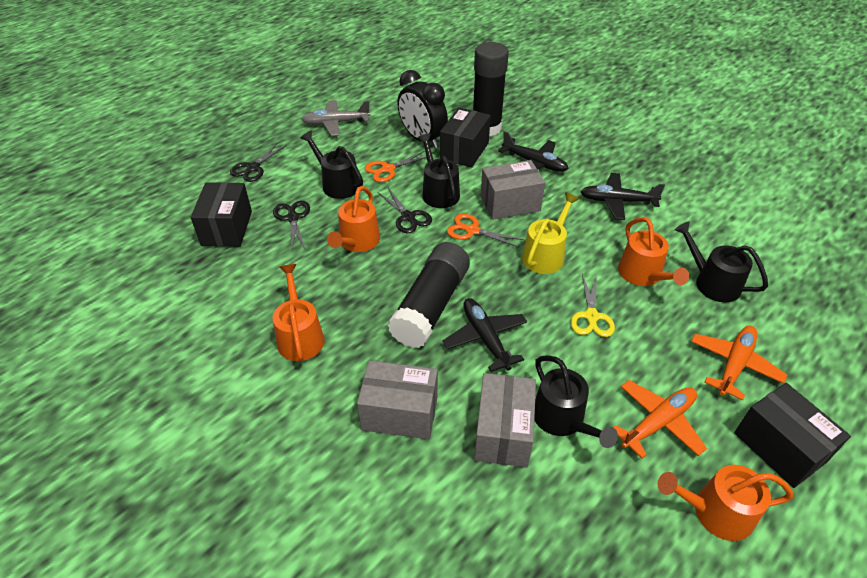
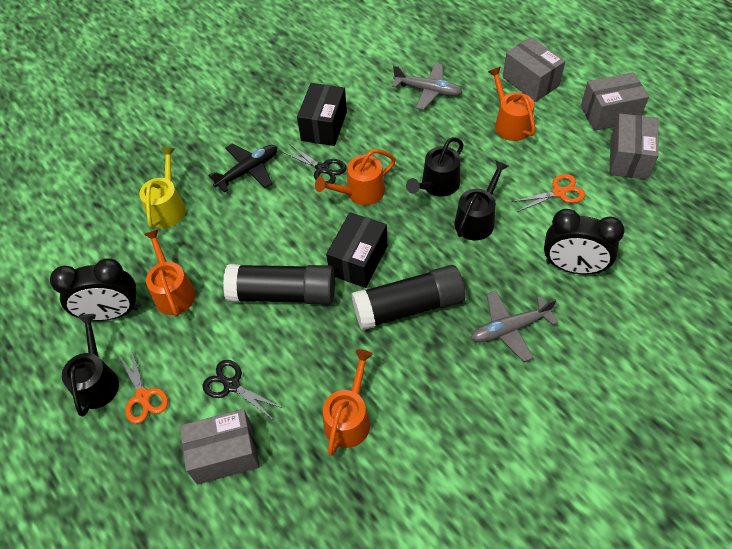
black box: 3 -> 2
black clock: 1 -> 2
black plane: 3 -> 1
black scissors: 3 -> 2
black watering can: 4 -> 3
grey box: 3 -> 4
grey plane: 1 -> 2
orange plane: 2 -> 0
yellow scissors: 1 -> 0

